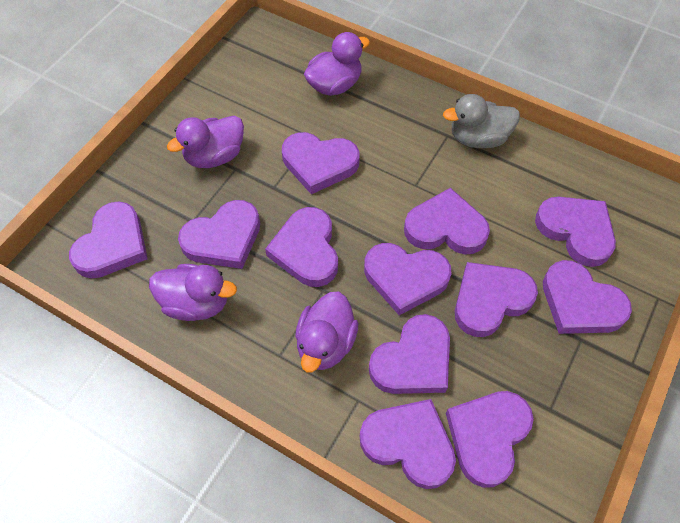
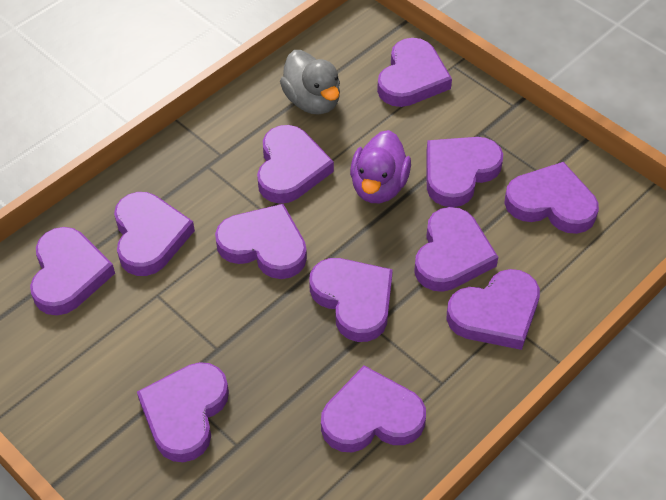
purple duck: 4 -> 1

